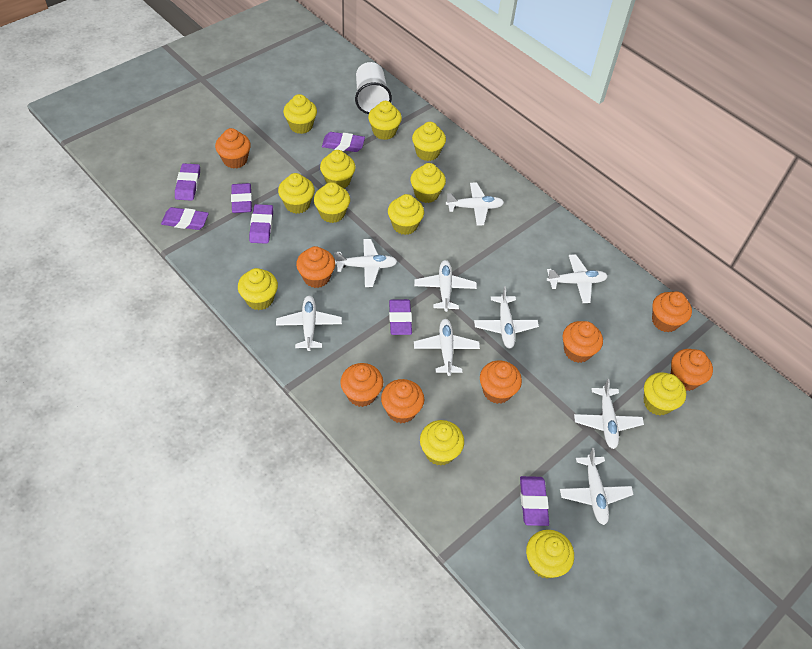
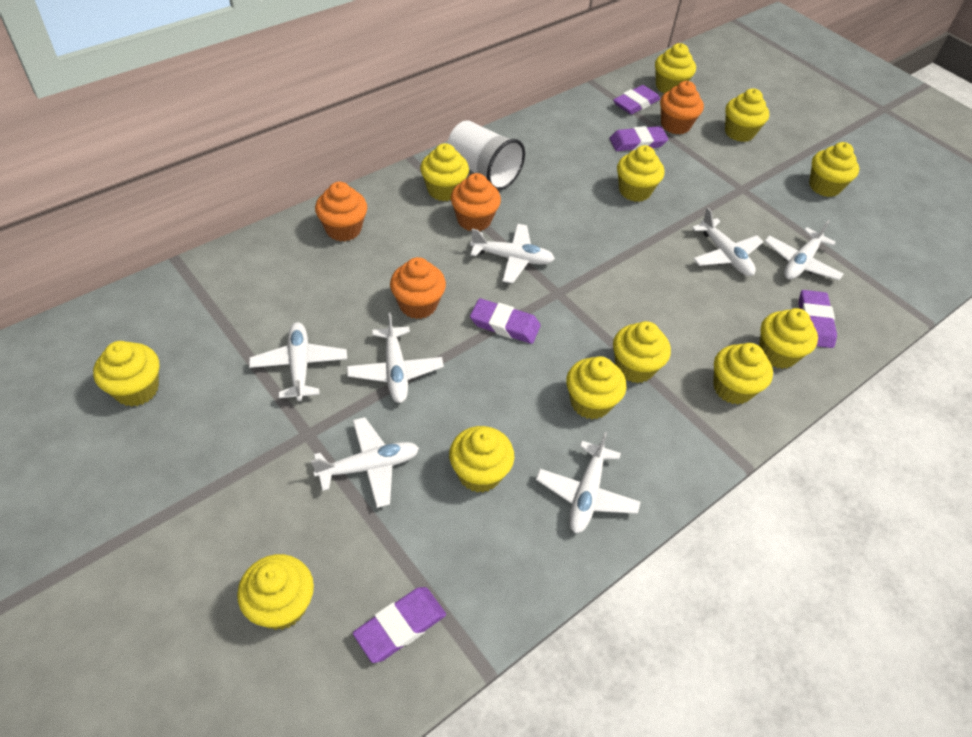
orange cupcake: 8 -> 4
purple eraser: 7 -> 5
white plane: 9 -> 7

